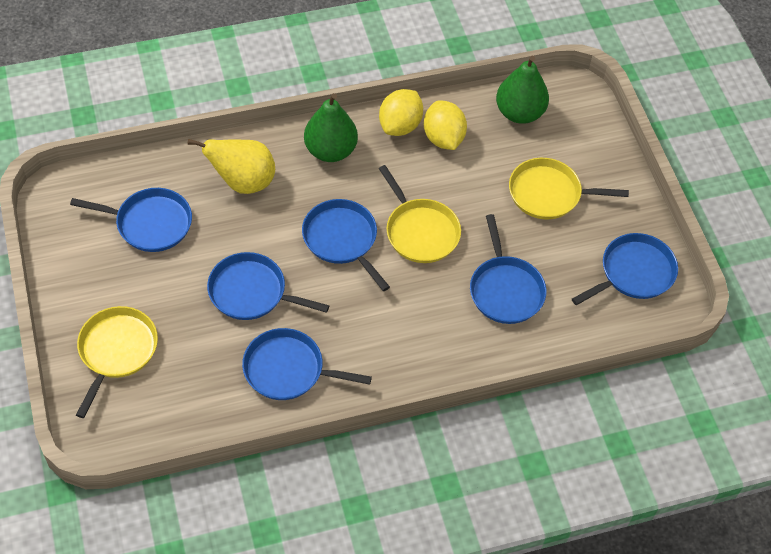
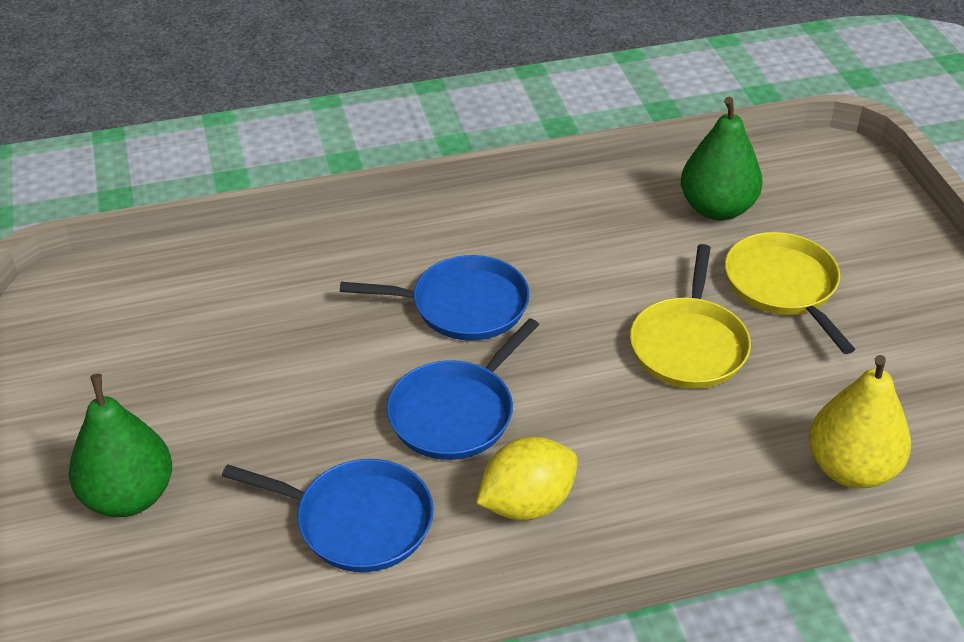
blue pan: 6 -> 3
yellow lemon: 2 -> 1
yellow pan: 3 -> 2

